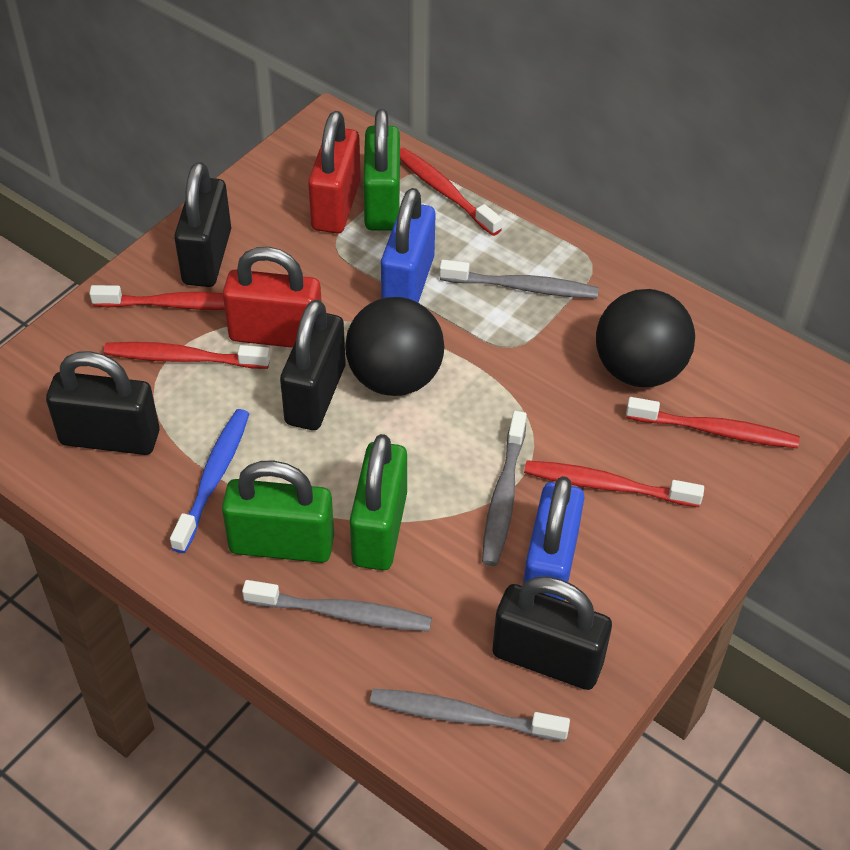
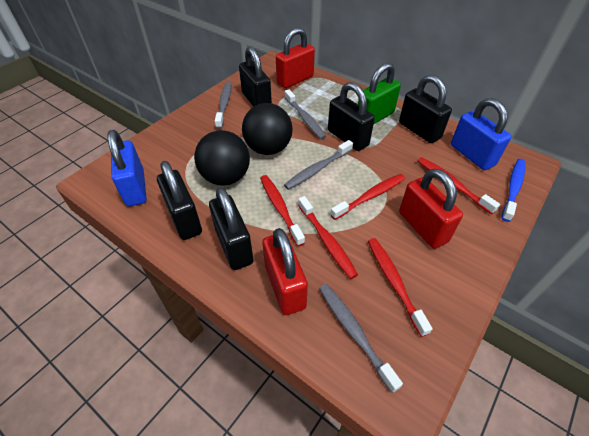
black padlock: 4 -> 5
green padlock: 3 -> 1
red padlock: 2 -> 3

